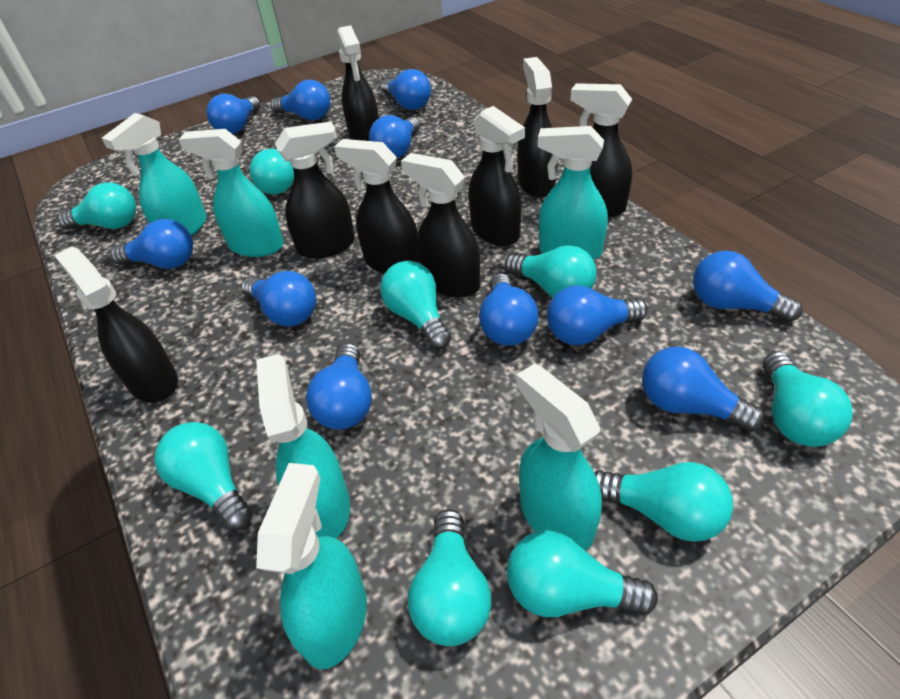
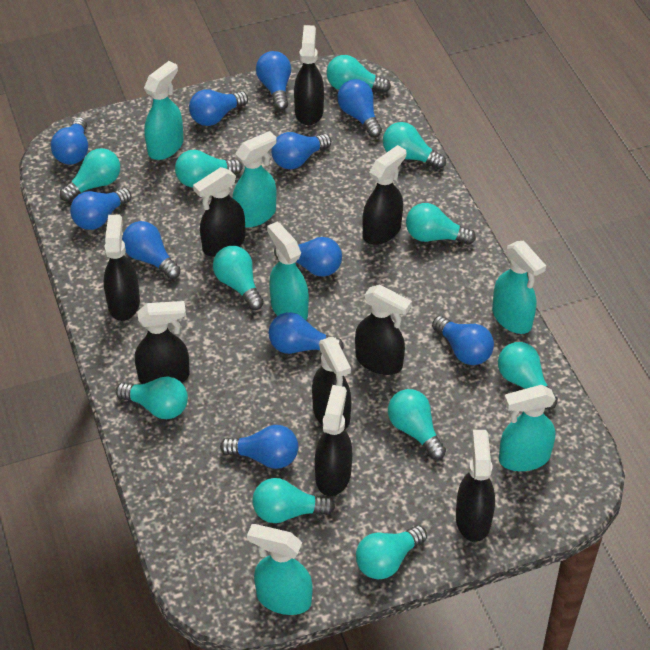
black spray bottle: 8 -> 9
turquoise light bulb: 9 -> 11

